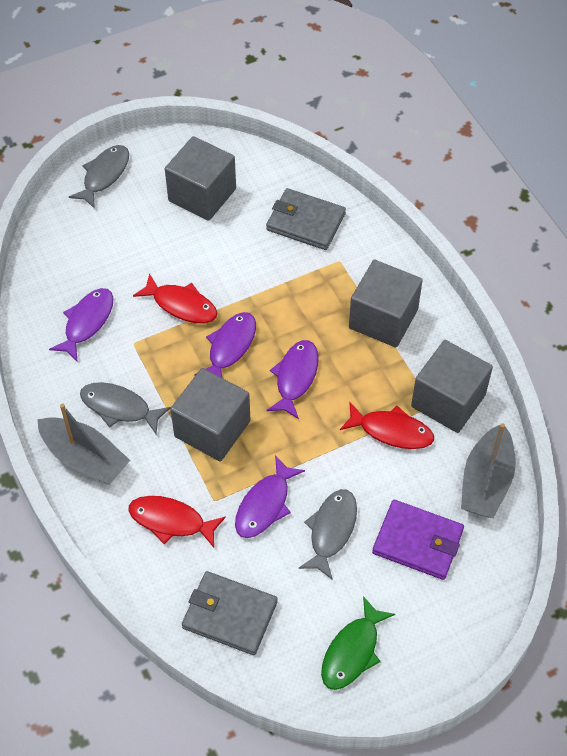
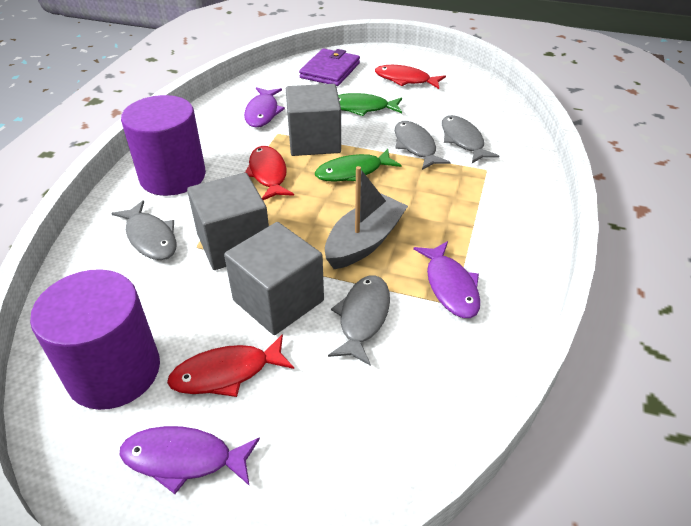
green fish: 1 -> 2
grey boat: 2 -> 1
grey cube: 4 -> 3
grey fish: 3 -> 4
grey wallet: 2 -> 0
purple cylinder: 0 -> 2
purple fish: 4 -> 3

